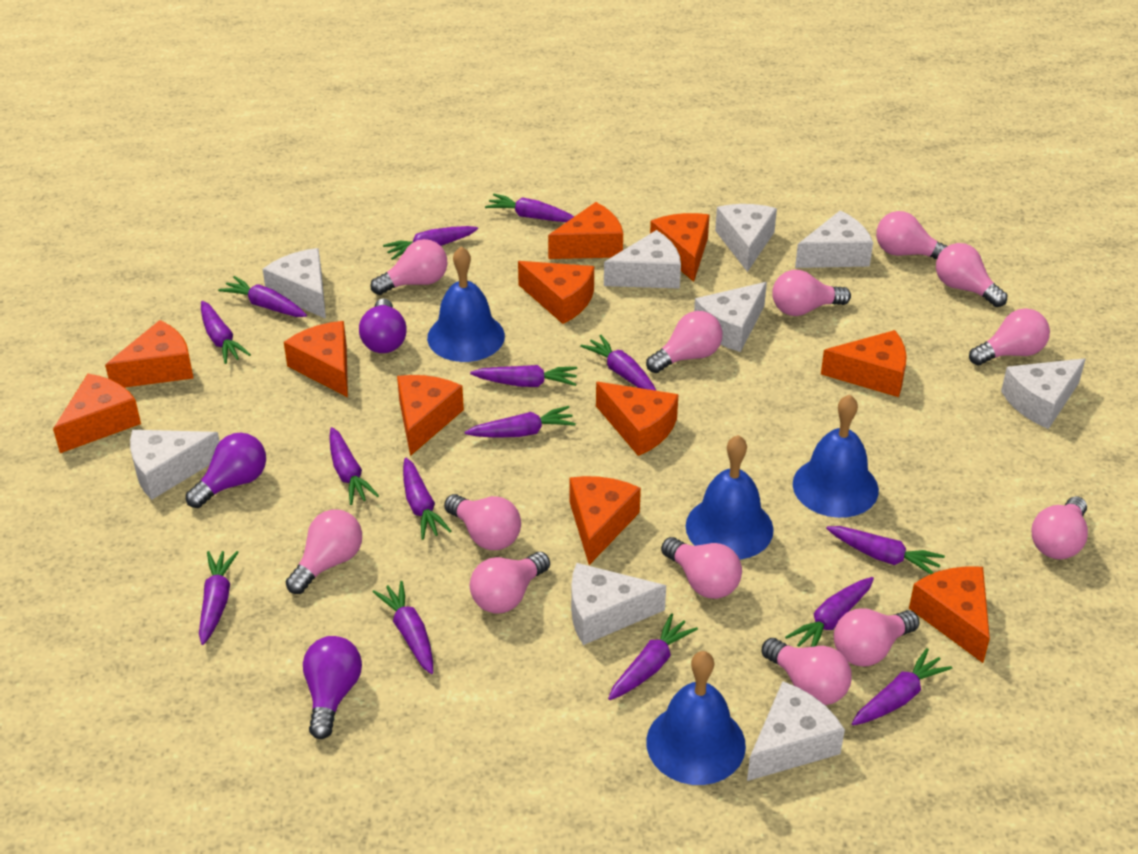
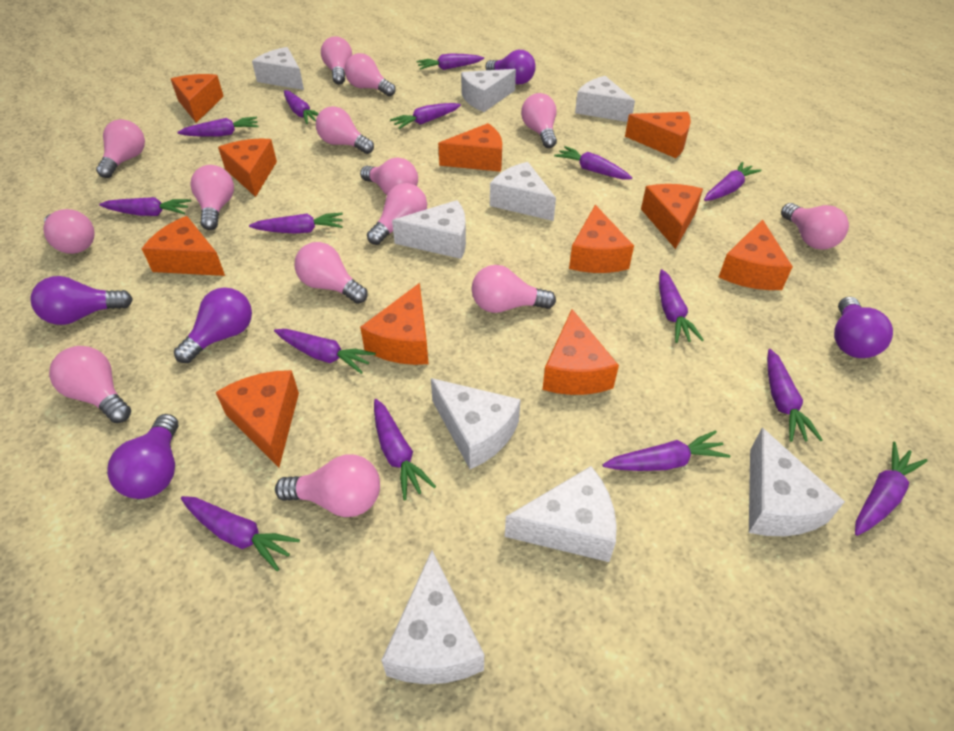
blue bell: 4 -> 0
pink light bulb: 13 -> 14
purple light bulb: 3 -> 5

